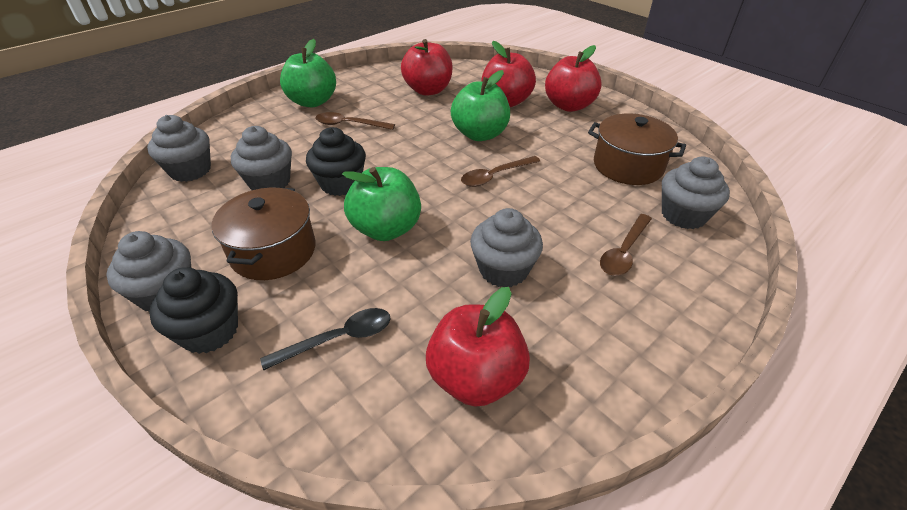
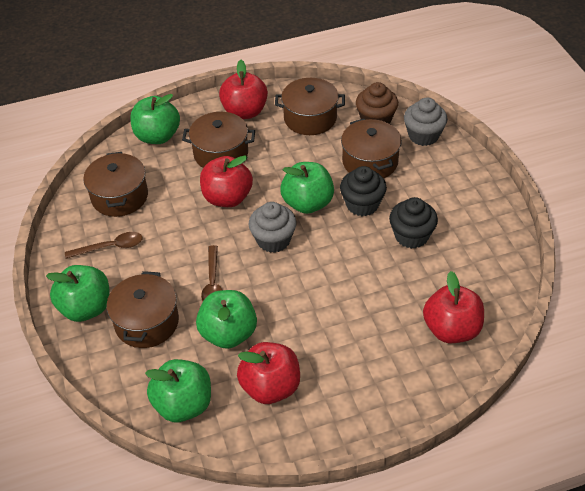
black spoon: 1 -> 0
brown cupcake: 0 -> 1
brown pot: 2 -> 5
brown spoon: 3 -> 2
green apple: 3 -> 5
grey cupcake: 5 -> 2

